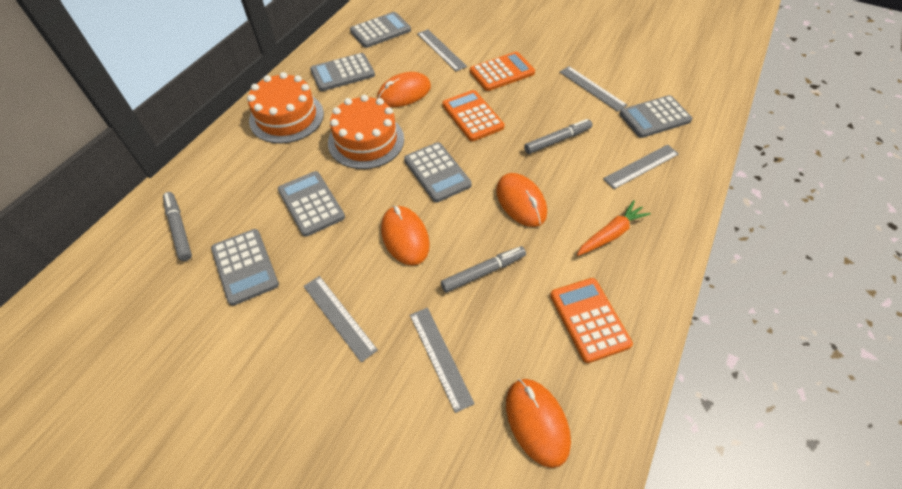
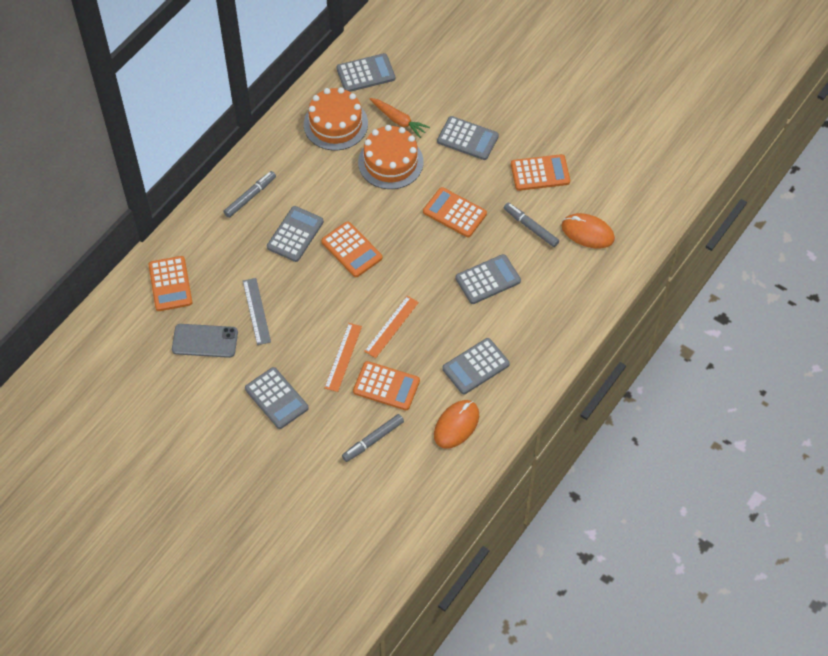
grey phone: 0 -> 1
grey ruler: 5 -> 1
orange calculator: 3 -> 5
orange mouse: 4 -> 2
orange ruler: 0 -> 2

